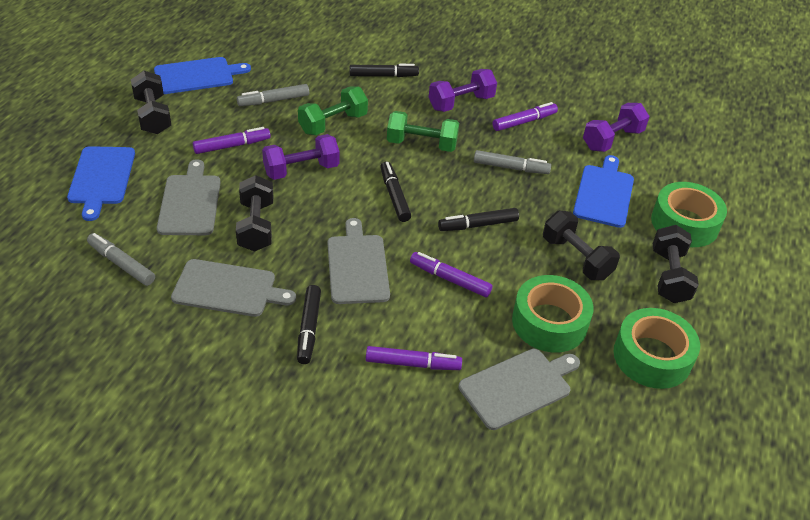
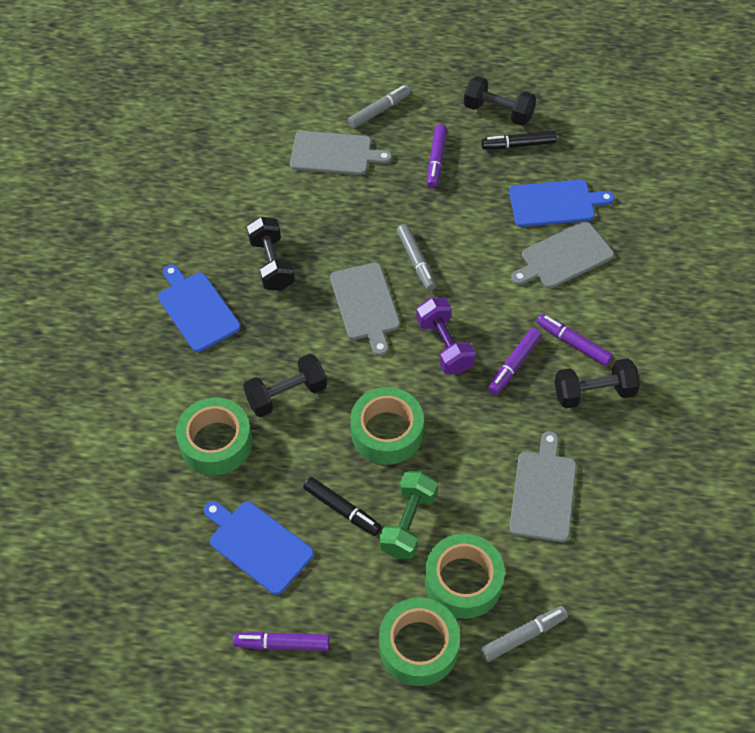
black marker: 4 -> 2
green dumbbell: 2 -> 1
green tape: 3 -> 4
purple dumbbell: 3 -> 1

